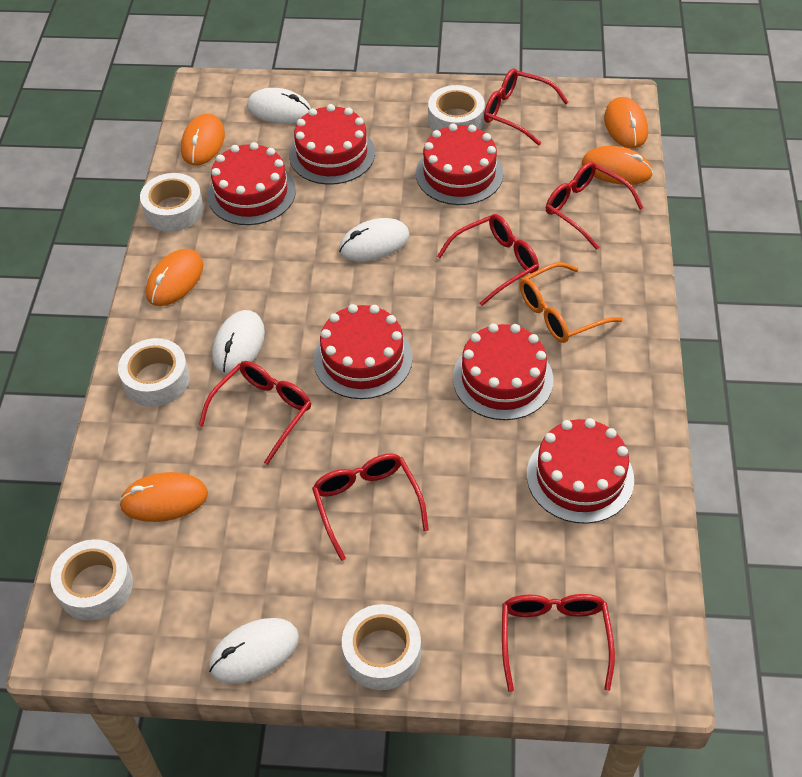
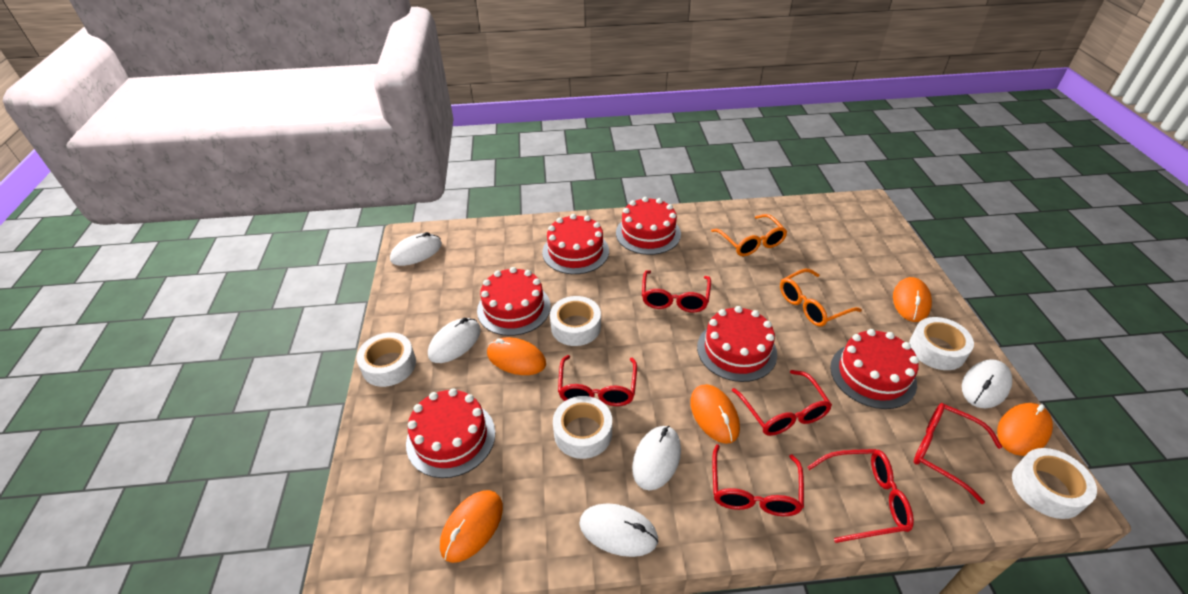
orange glasses: 1 -> 2
white mouse: 4 -> 5

